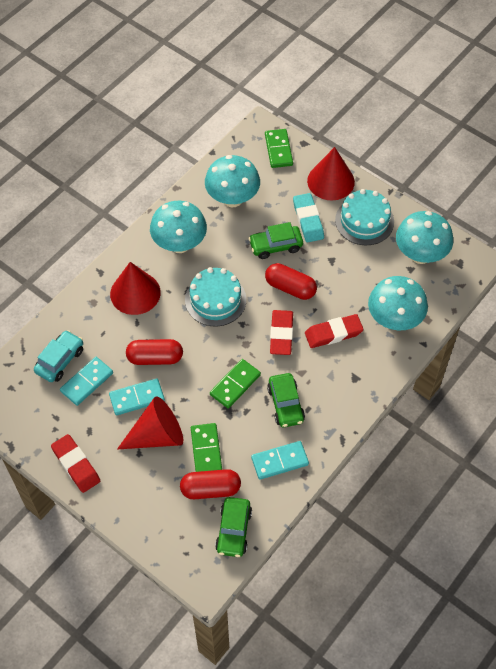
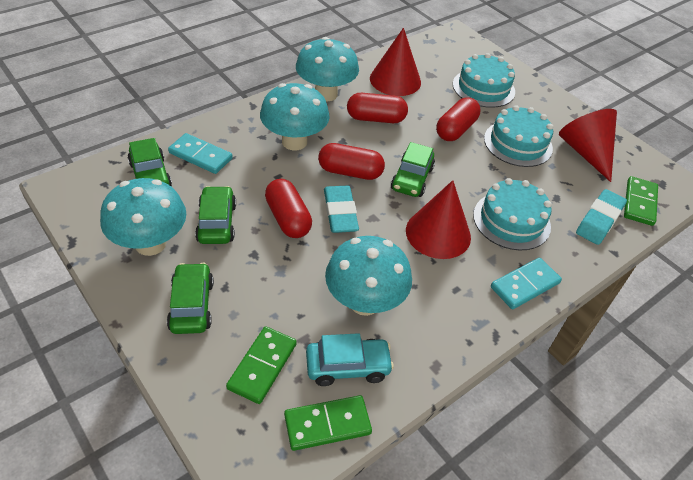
green car: 3 -> 4
red capsule: 3 -> 4
red eraser: 3 -> 0
turquoise cake: 2 -> 3
turquoise domino: 3 -> 2
turquoise eraser: 1 -> 2

